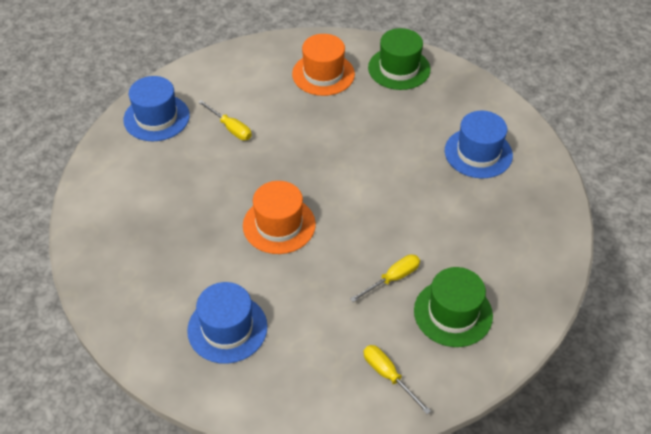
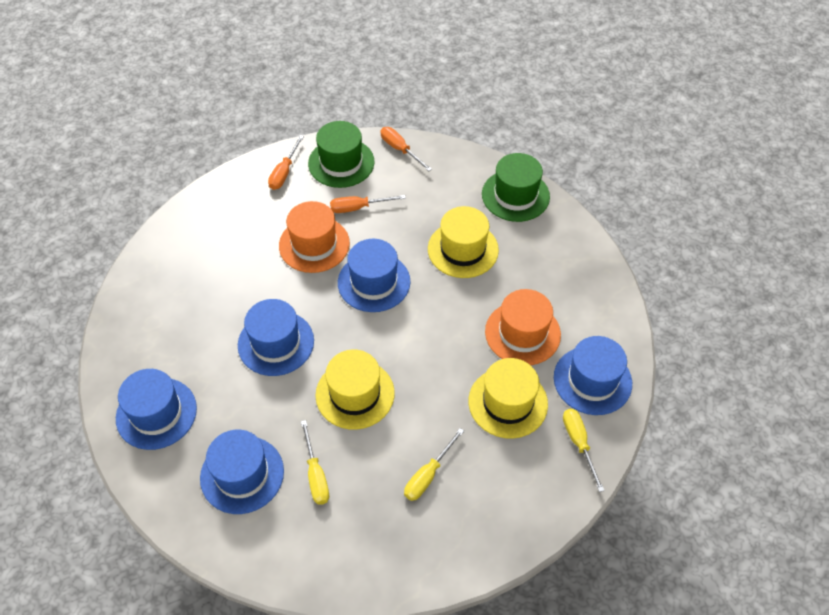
blue hat: 3 -> 5
orange screwdriver: 0 -> 3
yellow hat: 0 -> 3

